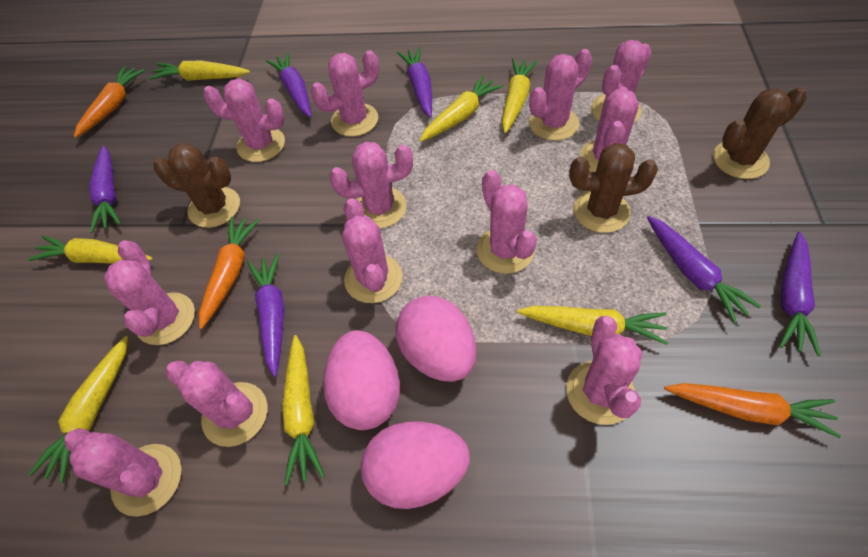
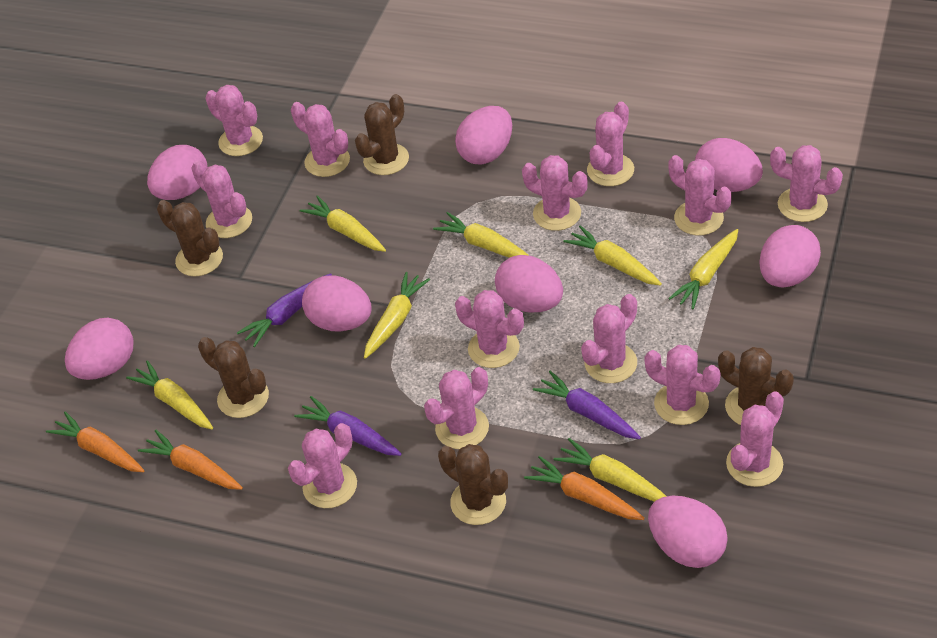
brown cactus: 3 -> 5
pink cactus: 12 -> 13
pink egg: 3 -> 8
purple carrot: 6 -> 3

